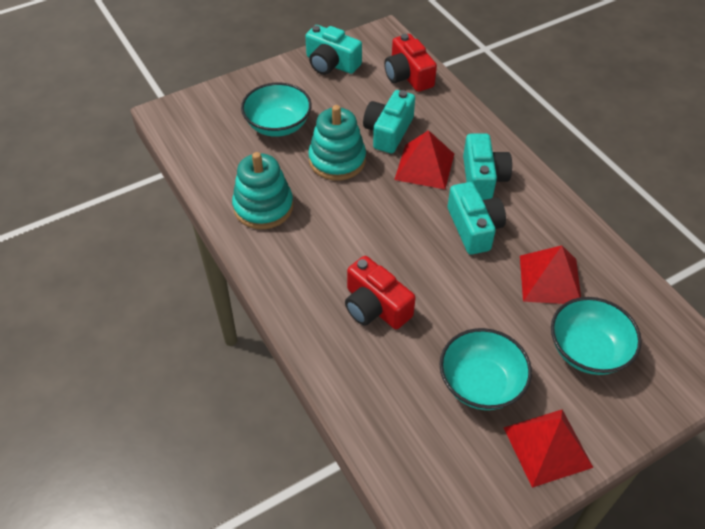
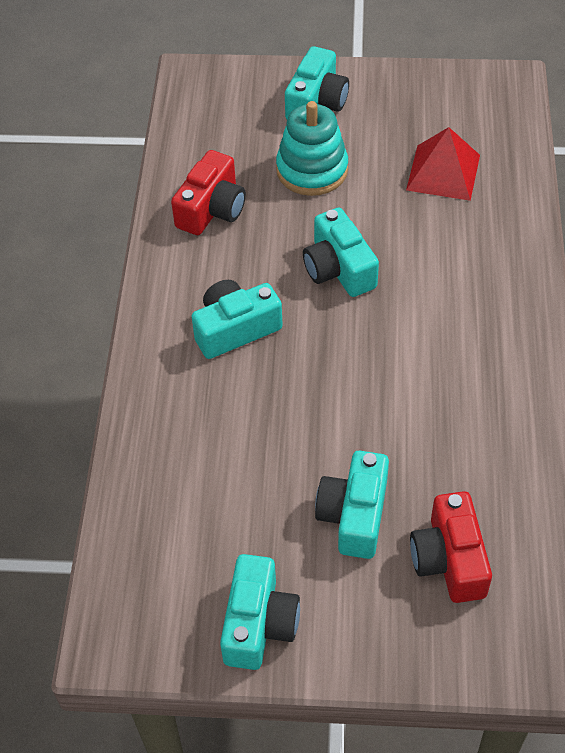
red pyramid: 3 -> 1
turquoise bowl: 3 -> 0
turquoise camera: 4 -> 5
turquoise stacking toy: 2 -> 1

